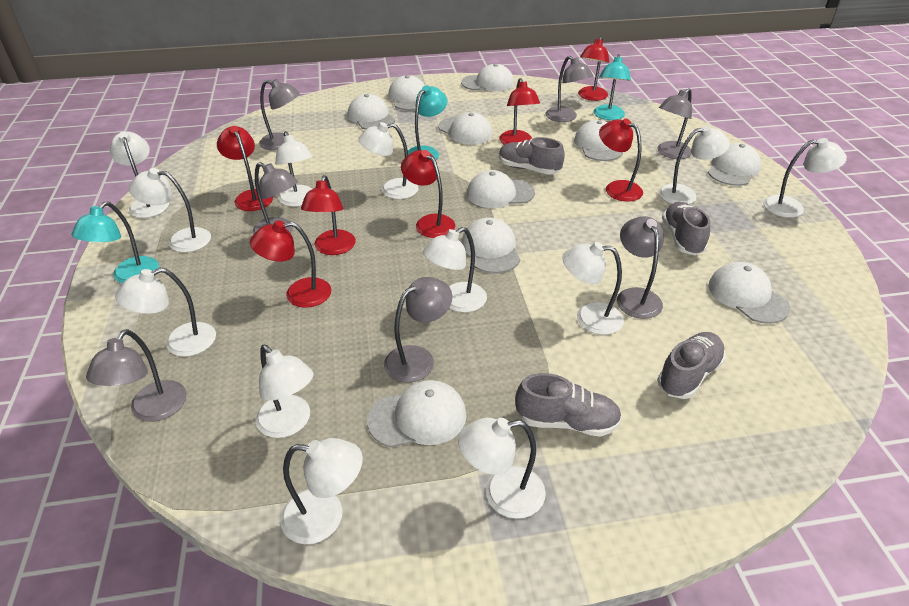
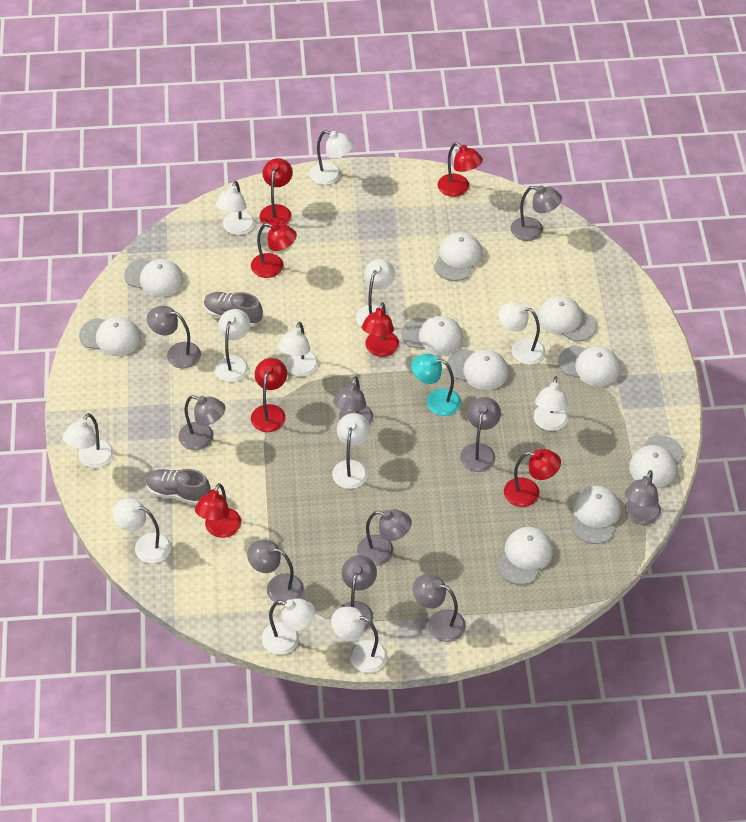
grey lamp: 7 -> 10
grey shoe: 4 -> 2
turquoise lamp: 3 -> 1

